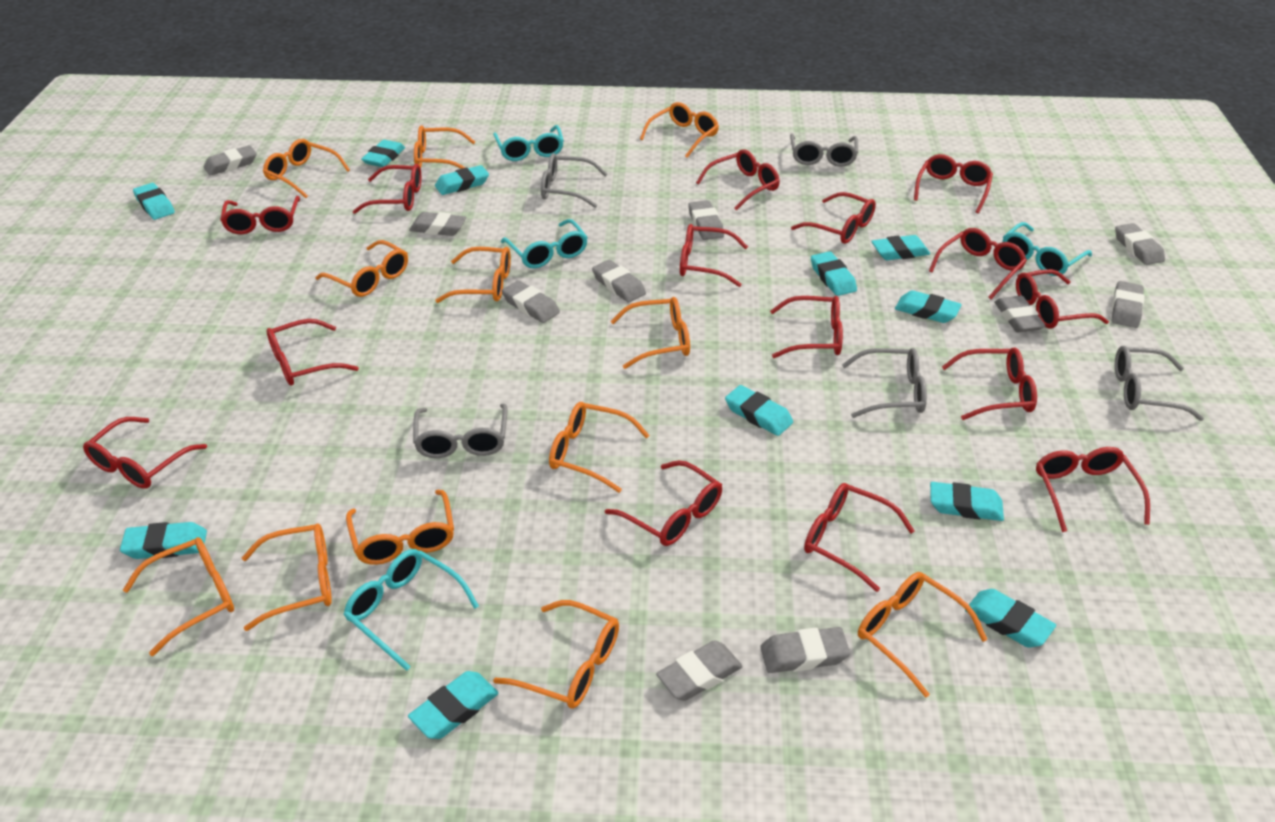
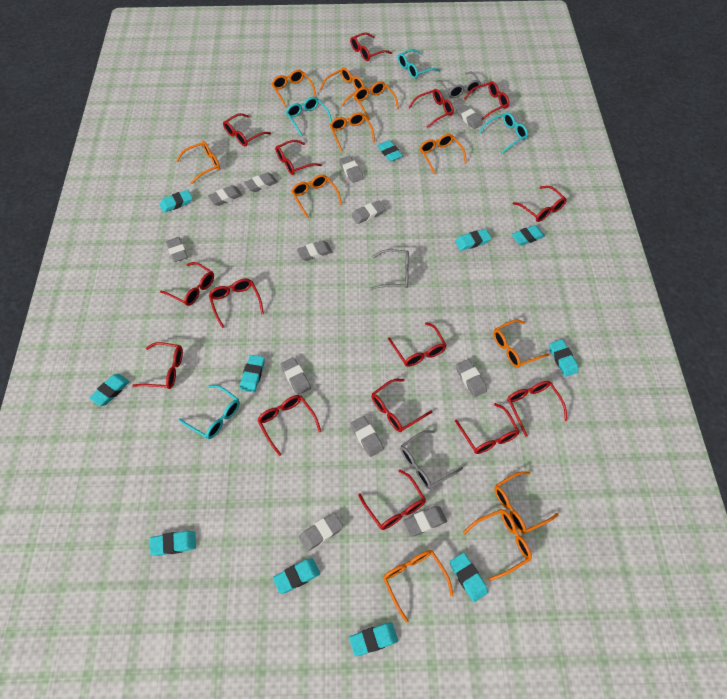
grey eraser: 10 -> 12
grey glasses: 5 -> 3
orange glasses: 12 -> 11

